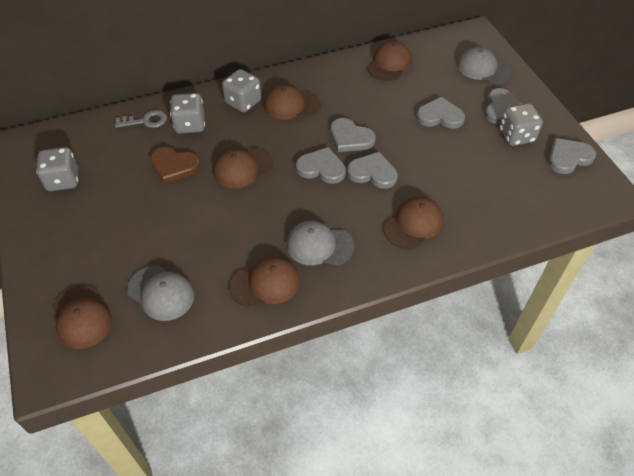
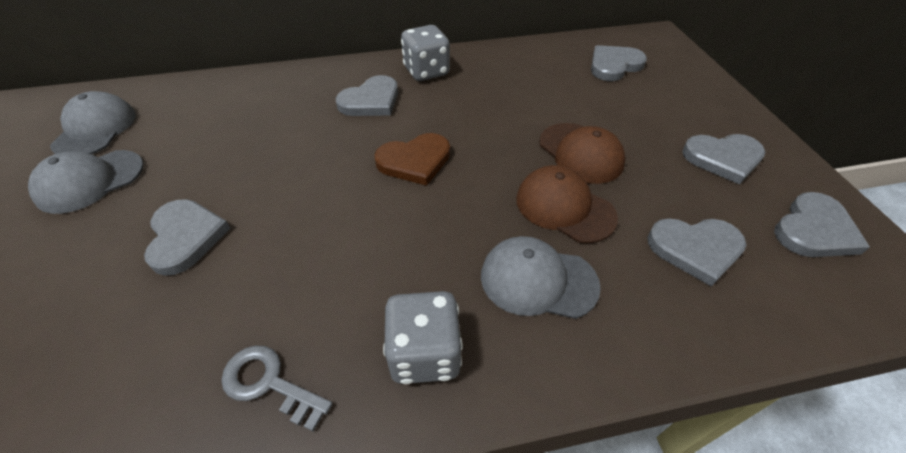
brown cap: 6 -> 2
grey dice: 4 -> 2

